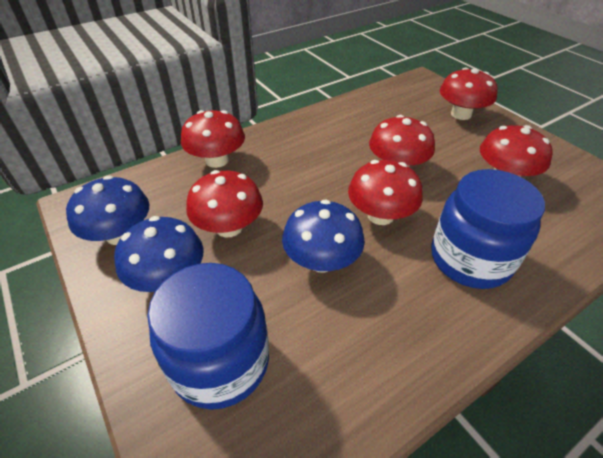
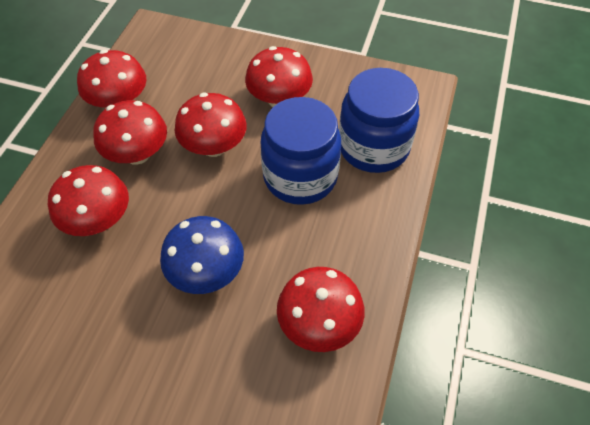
blue mushroom: 3 -> 1

